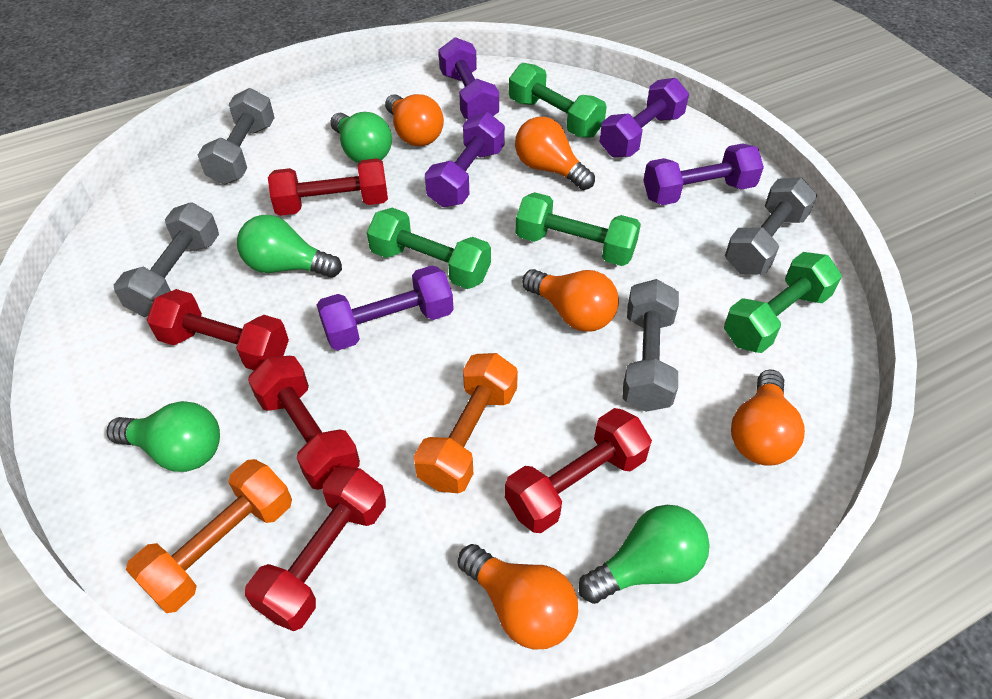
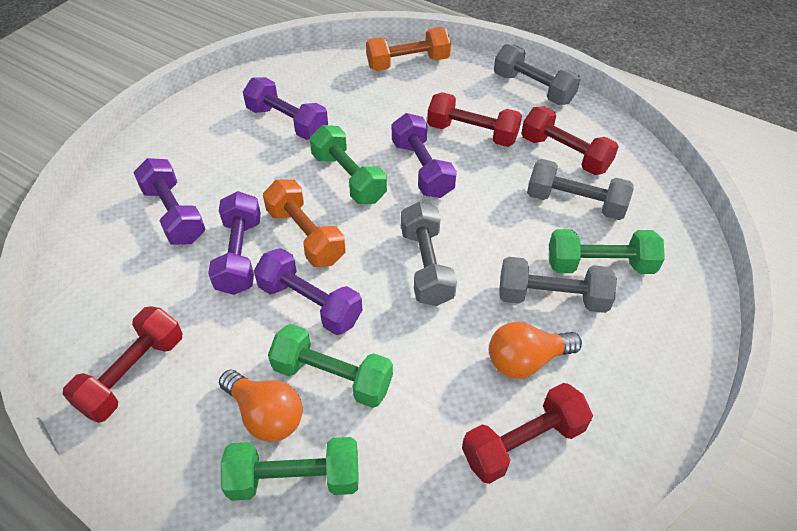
green light bulb: 4 -> 0
orange light bulb: 5 -> 2
red dumbbell: 5 -> 4

